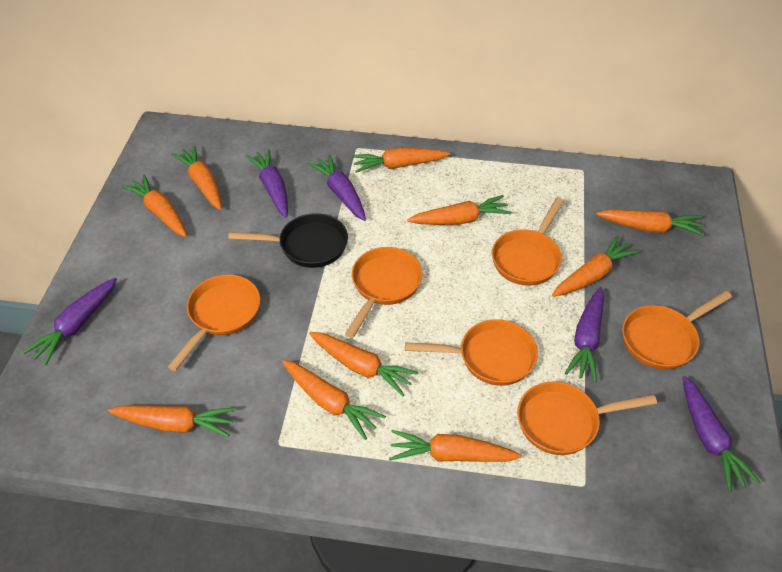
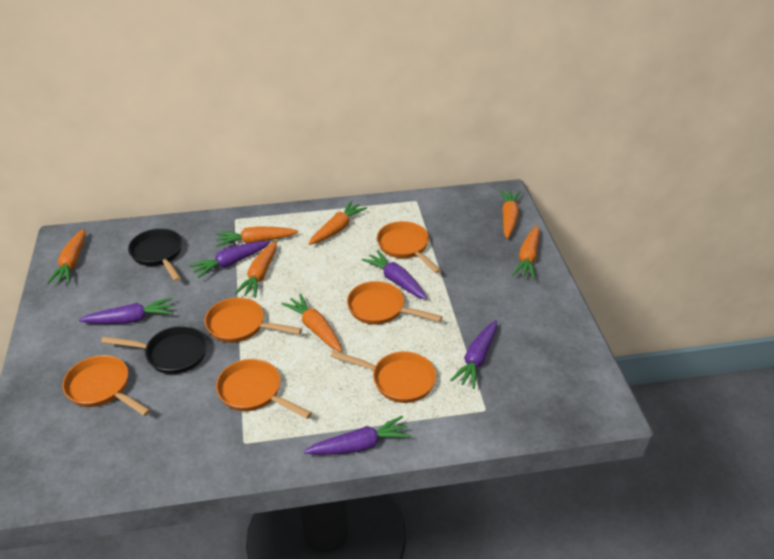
black pan: 1 -> 2
orange carrot: 10 -> 7

